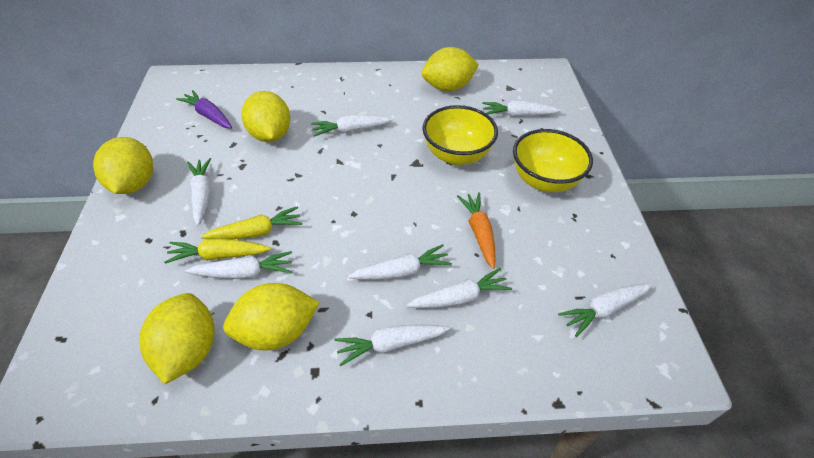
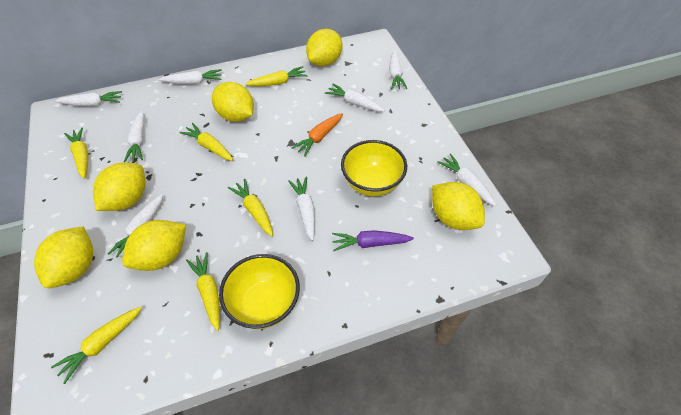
yellow carrot: 2 -> 6
yellow lemon: 5 -> 6

